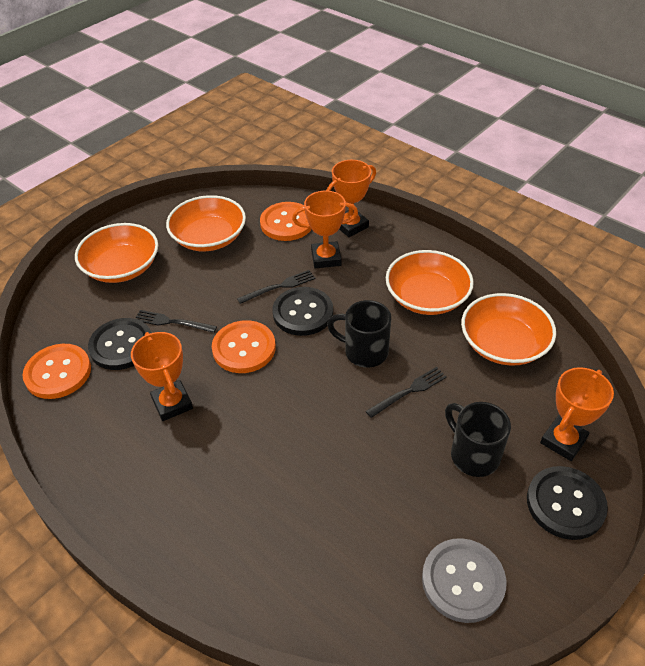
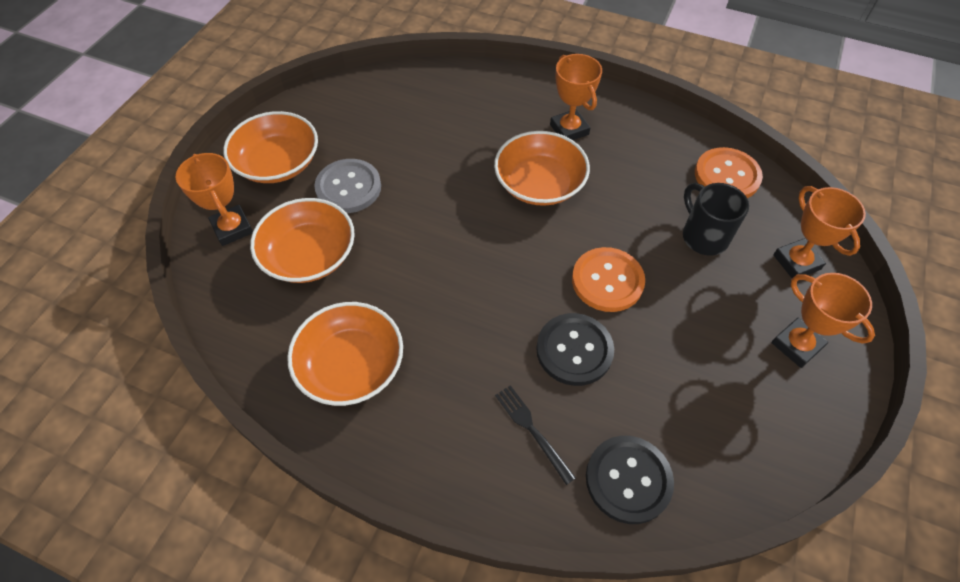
black button: 3 -> 2
black fork: 3 -> 1
black mug: 2 -> 1
orange button: 3 -> 2

